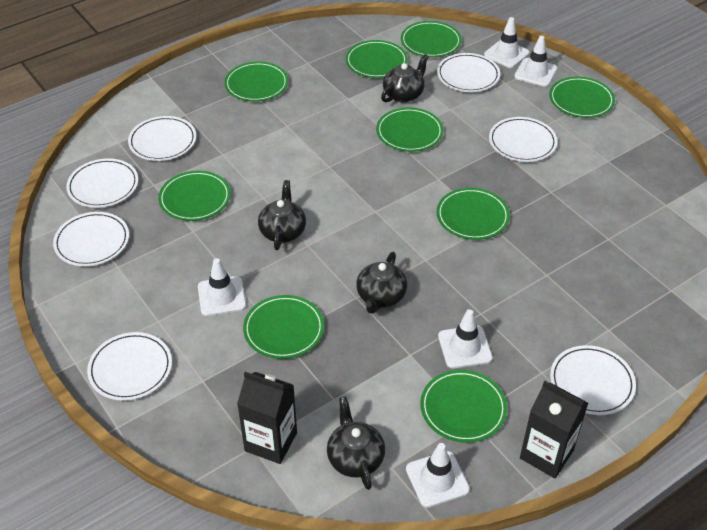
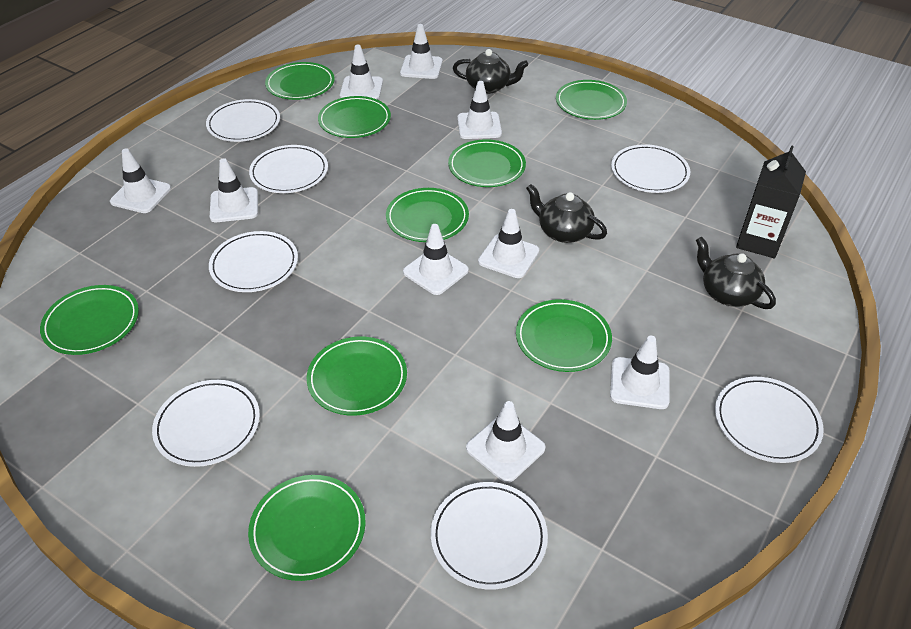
black carton: 2 -> 1
black teapot: 4 -> 3
white traffic cone: 5 -> 9

